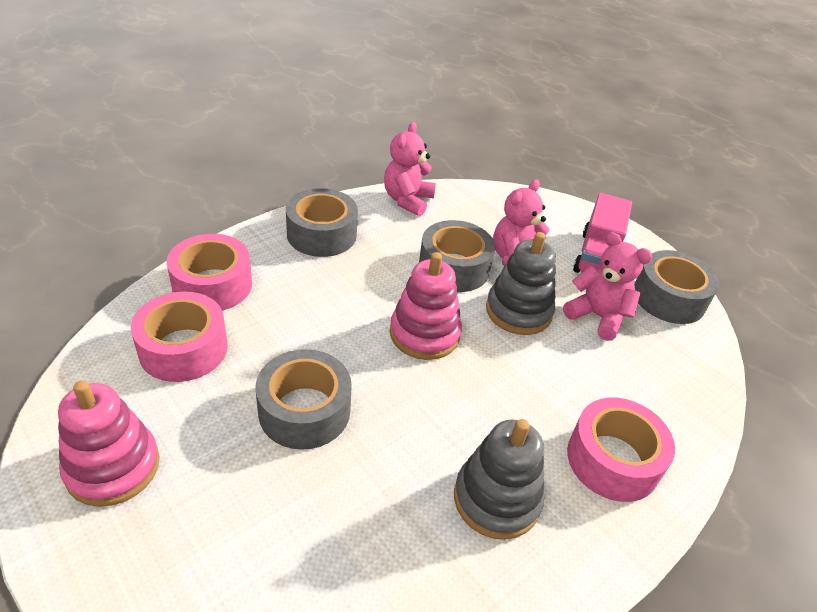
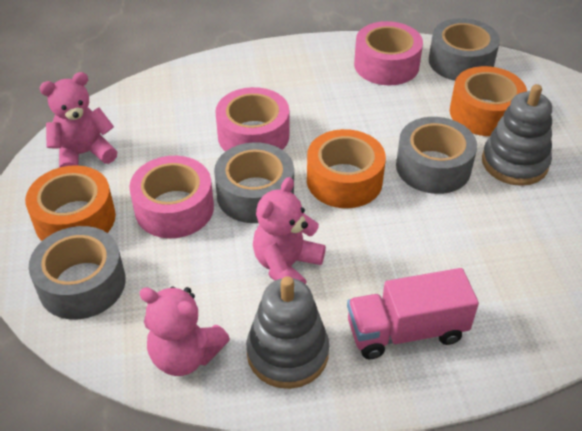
orange tape: 0 -> 3
pink stacking toy: 2 -> 0

